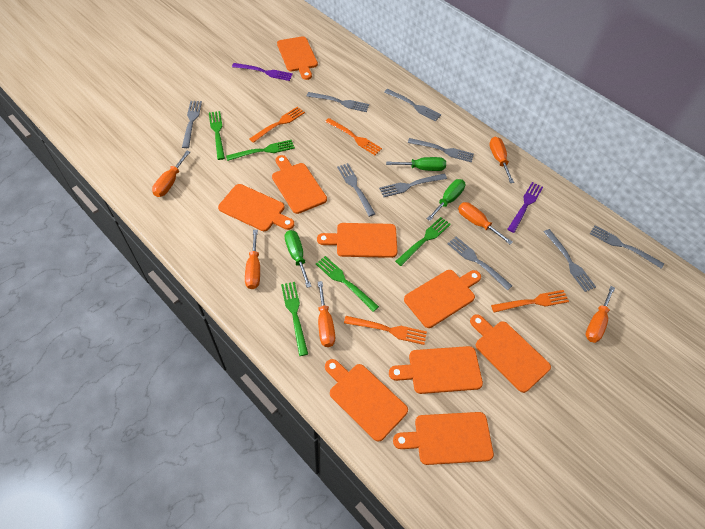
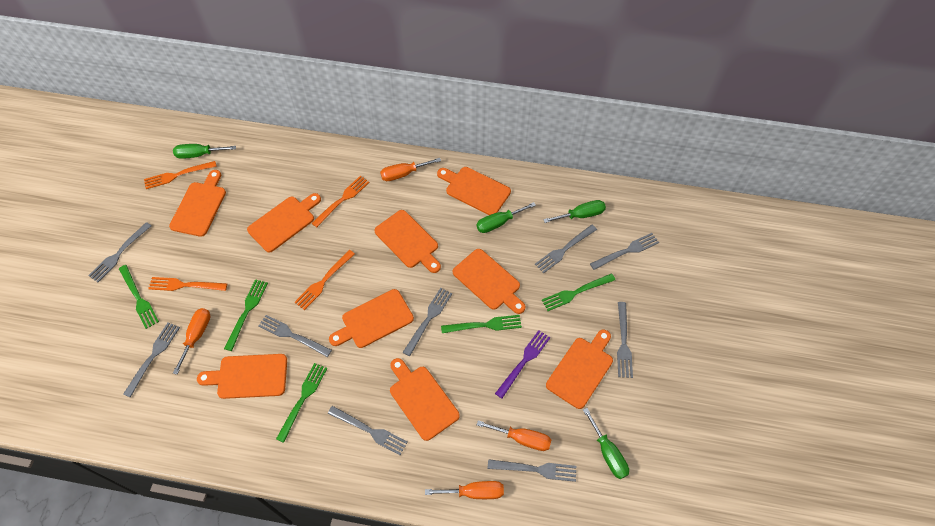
green screwdriver: 3 -> 4
orange screwdriver: 6 -> 4
purple fork: 2 -> 1

